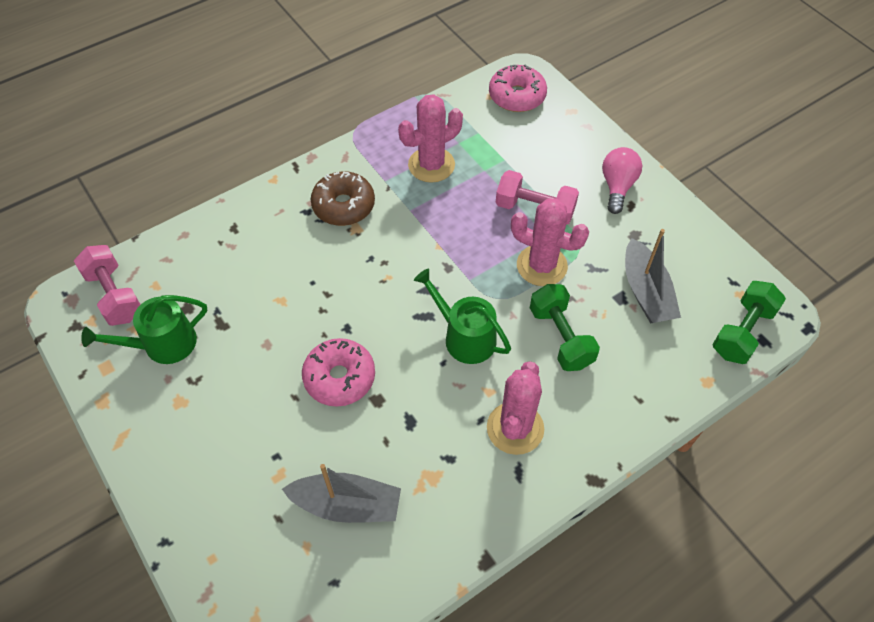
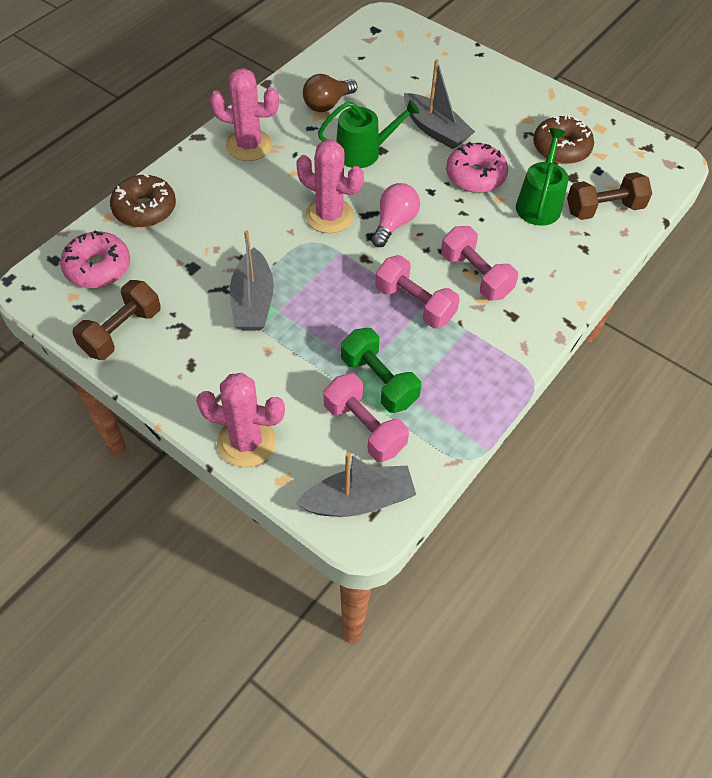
brown donut: 1 -> 2
brown dumbbell: 0 -> 2
brown light bulb: 0 -> 1
green dumbbell: 2 -> 1
grey boat: 2 -> 3
pink dumbbell: 2 -> 3

